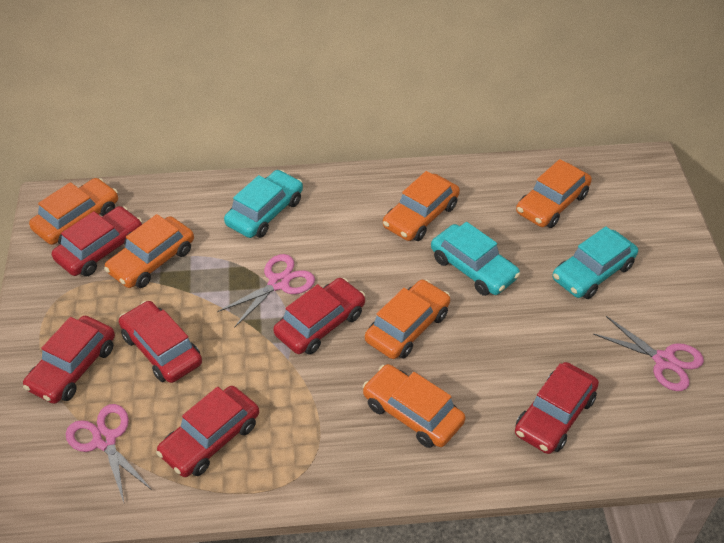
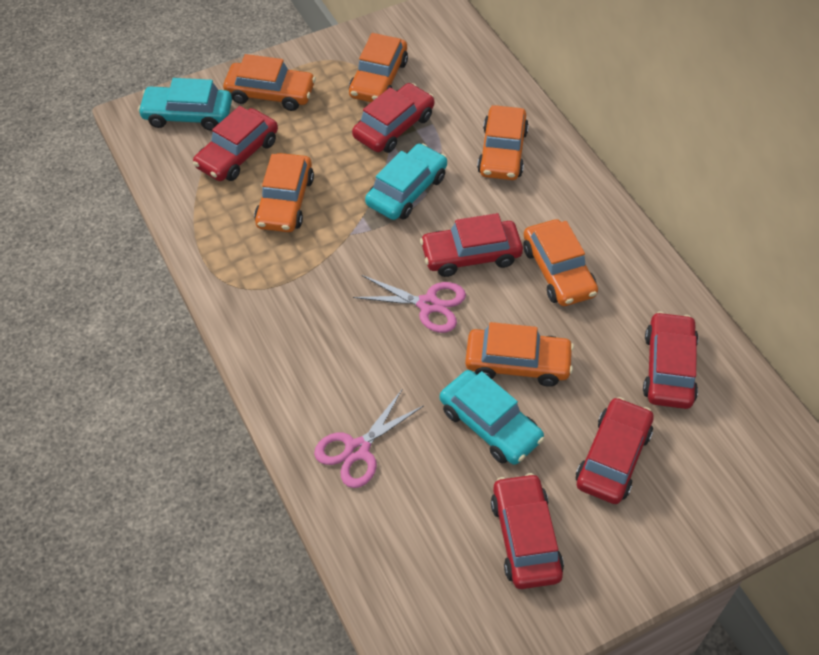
pink scissors: 3 -> 2

